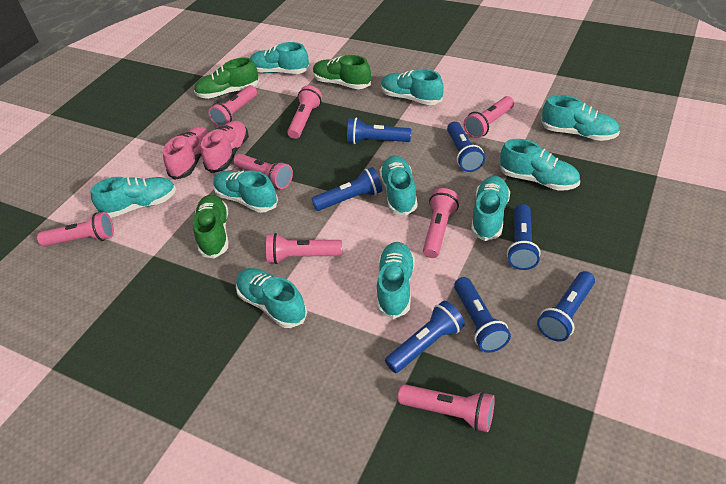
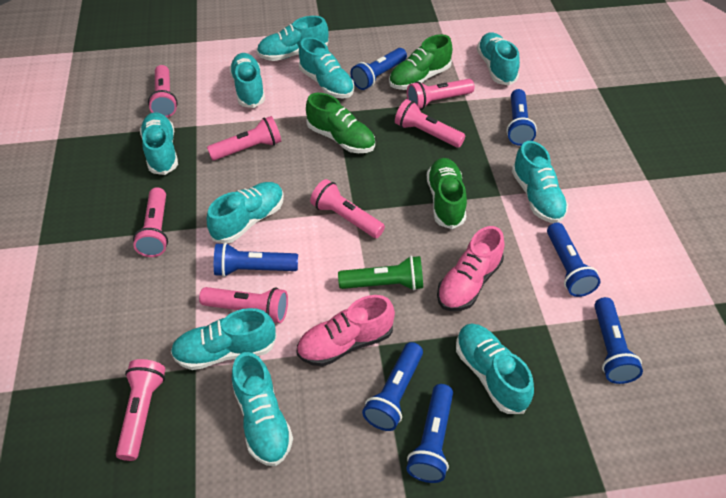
green flashlight: 0 -> 1

